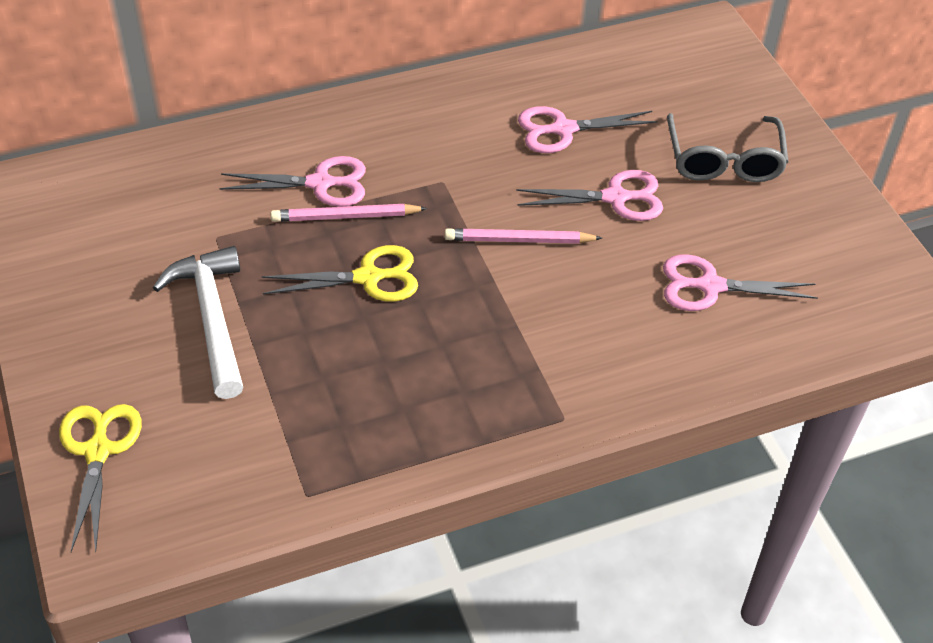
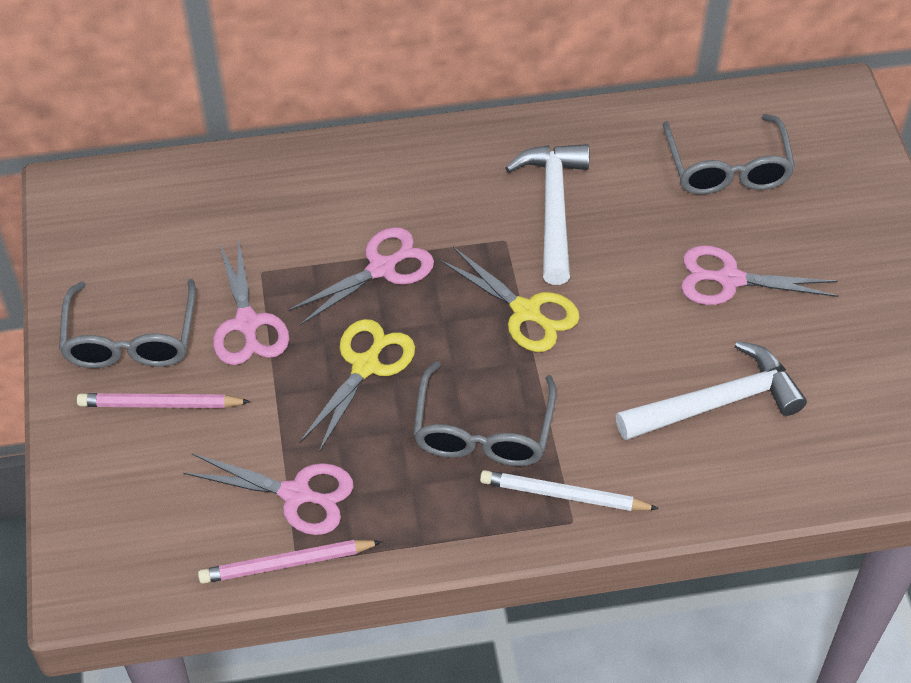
grey glasses: 1 -> 3
white hammer: 1 -> 2
white pencil: 0 -> 1

